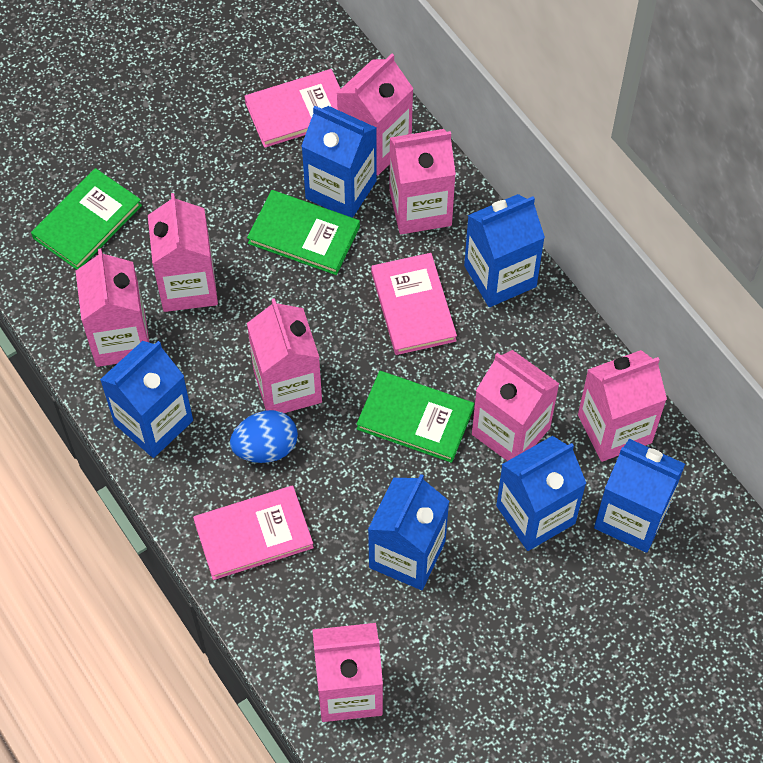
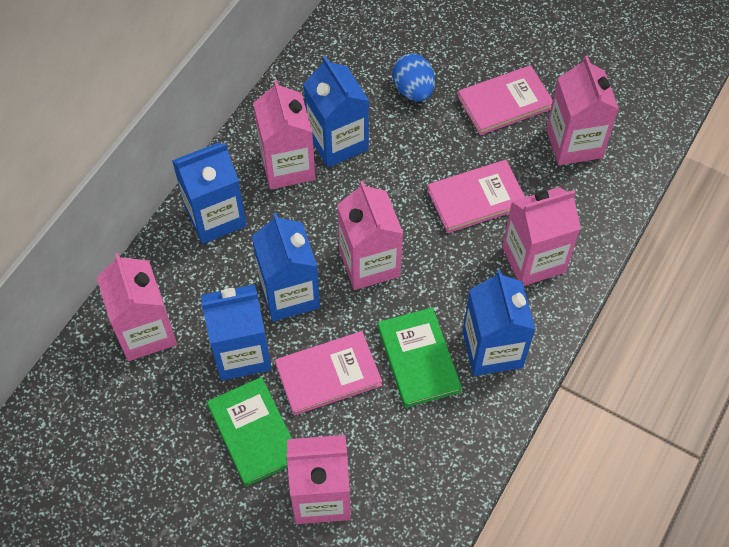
blue carton: 6 -> 5
green book: 3 -> 2
pink carton: 8 -> 6

